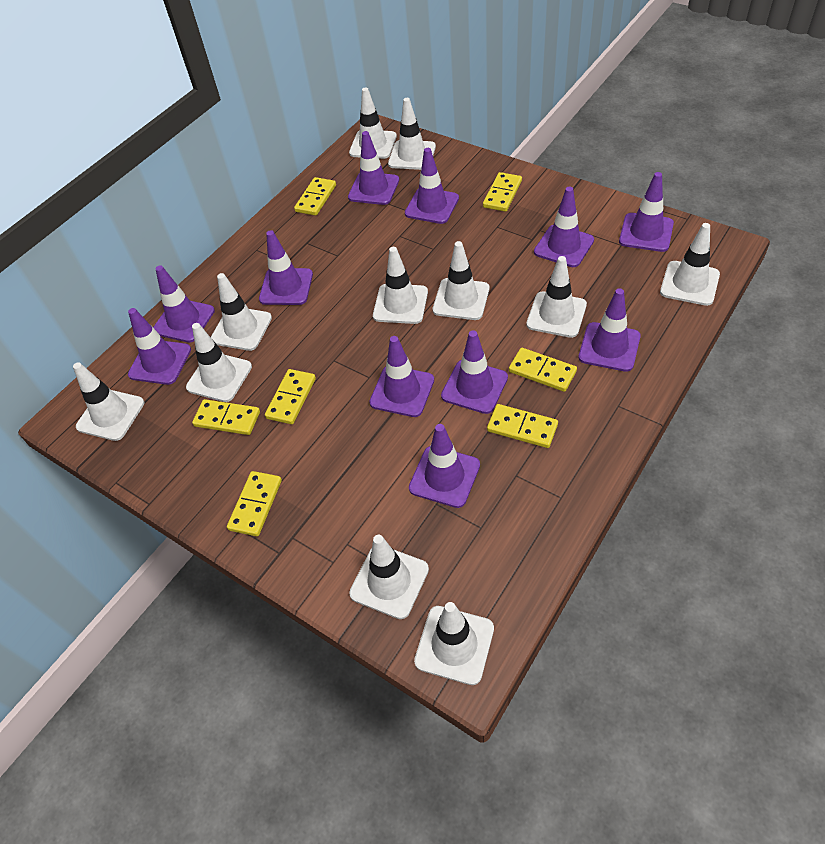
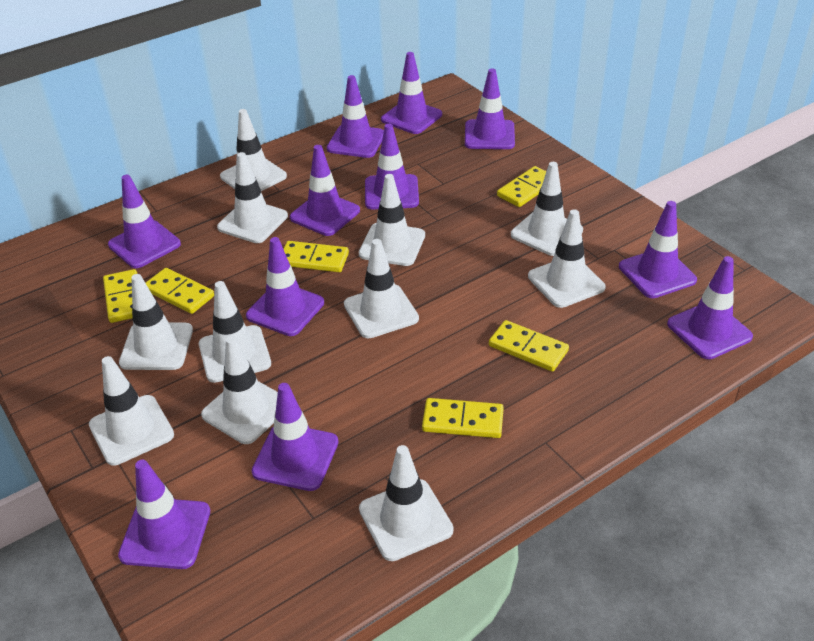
yellow domino: 7 -> 6

